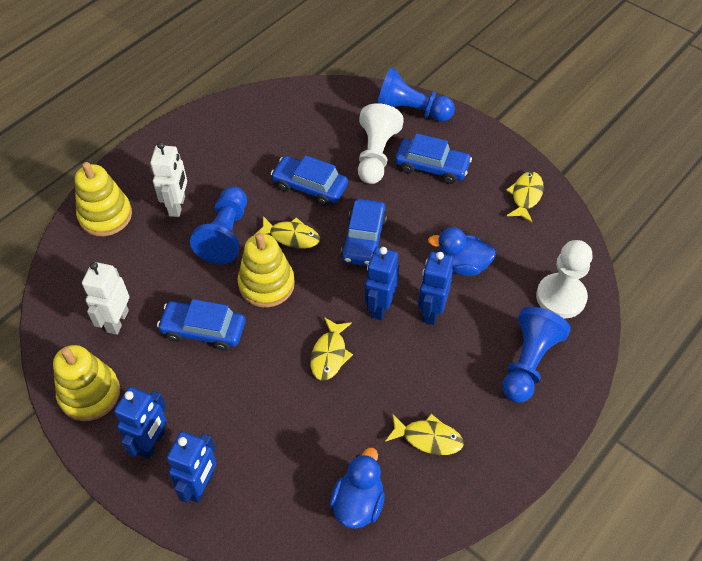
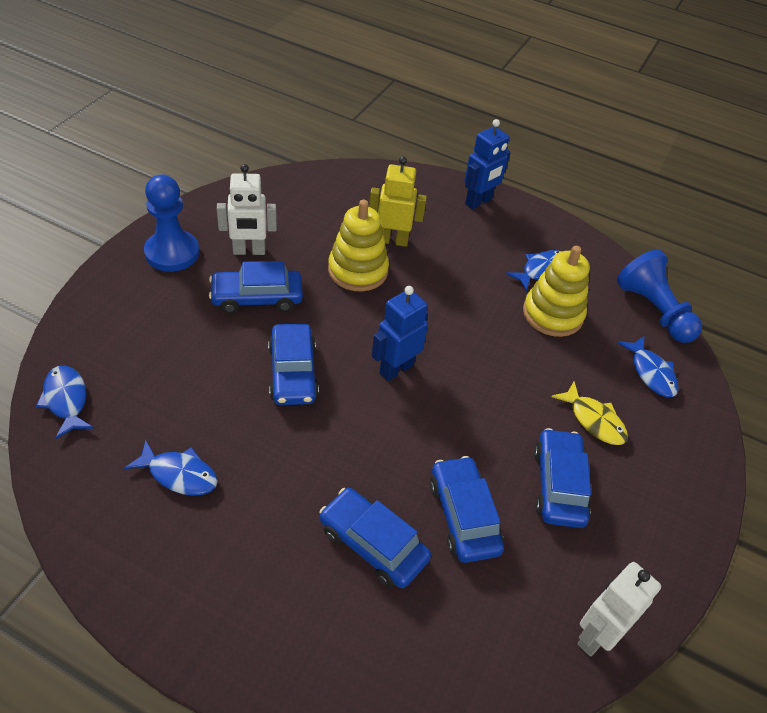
blue car: 4 -> 5
blue duck: 2 -> 0
blue fish: 0 -> 4
blue pawn: 3 -> 2
blue robot: 4 -> 2
white pawn: 2 -> 0
yellow fish: 4 -> 1
yellow robot: 0 -> 1
yellow stacking toy: 3 -> 2

